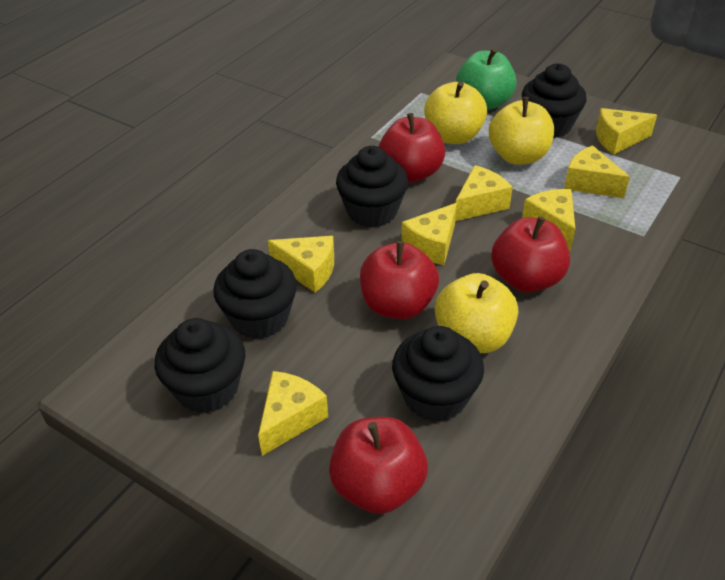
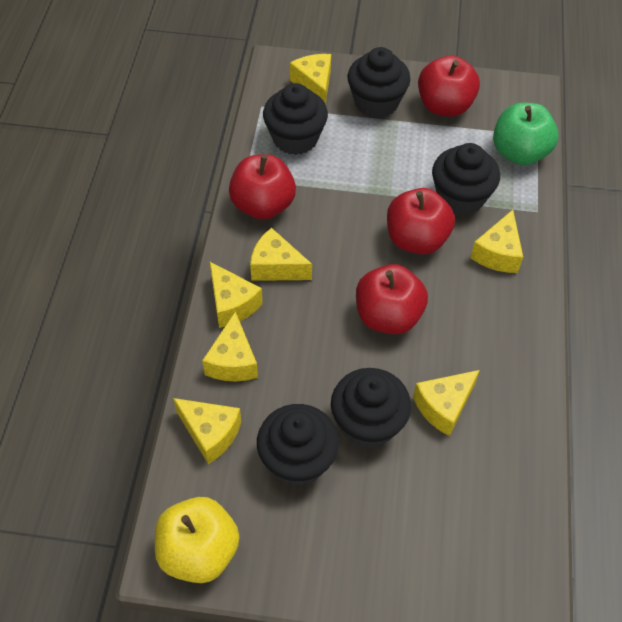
yellow apple: 3 -> 1

